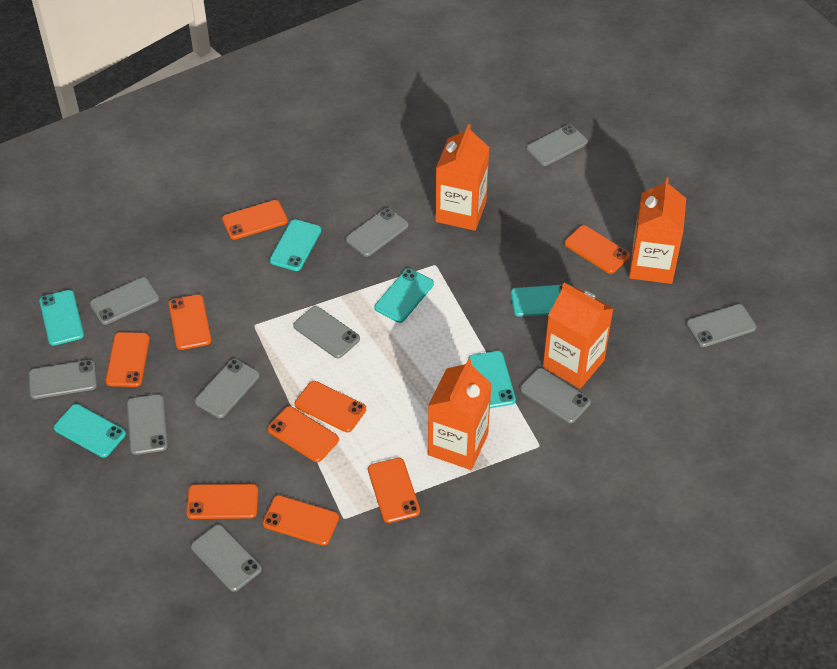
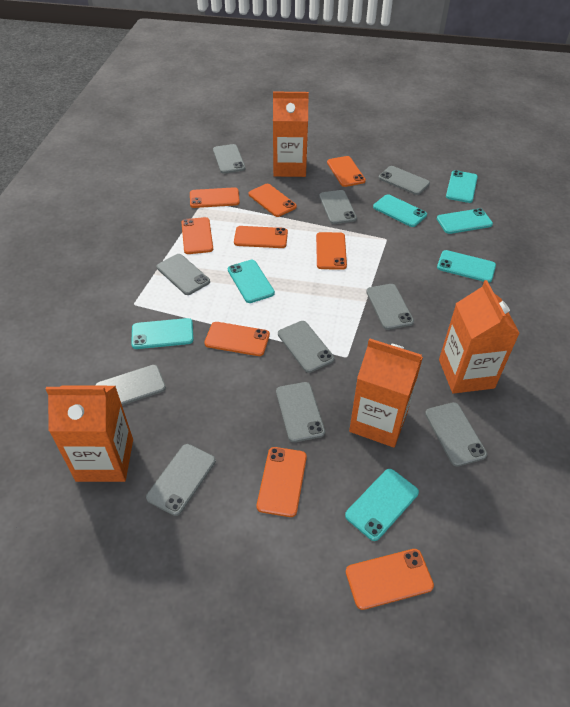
turquoise phone: 6 -> 7

